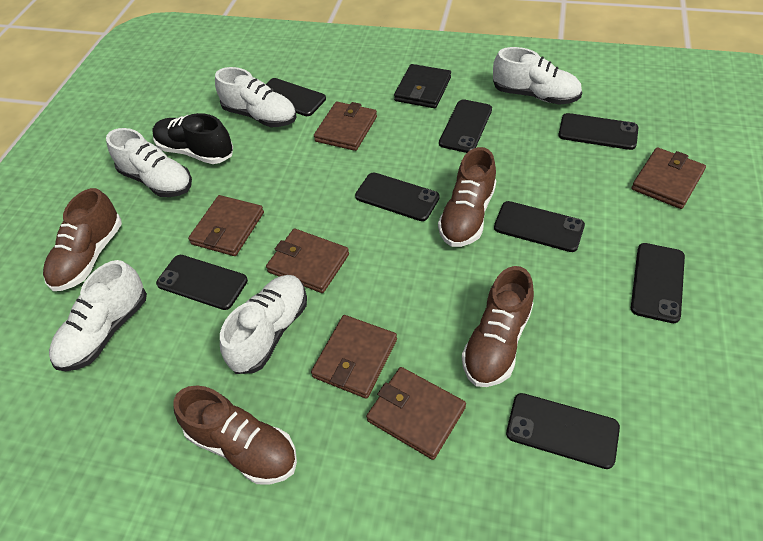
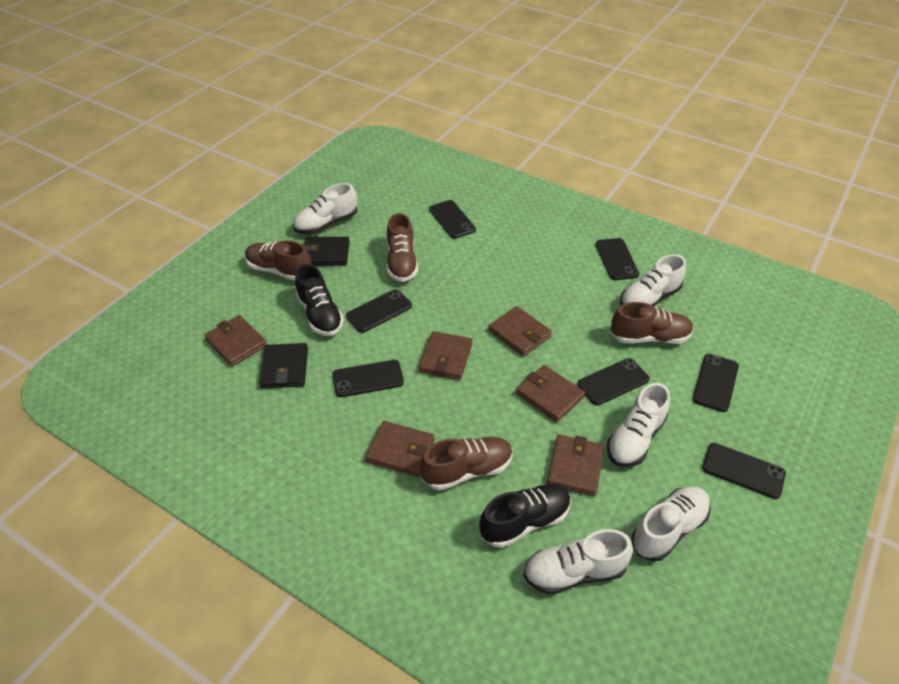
black phone: 8 -> 7
black shoe: 1 -> 2
black wallet: 1 -> 2

